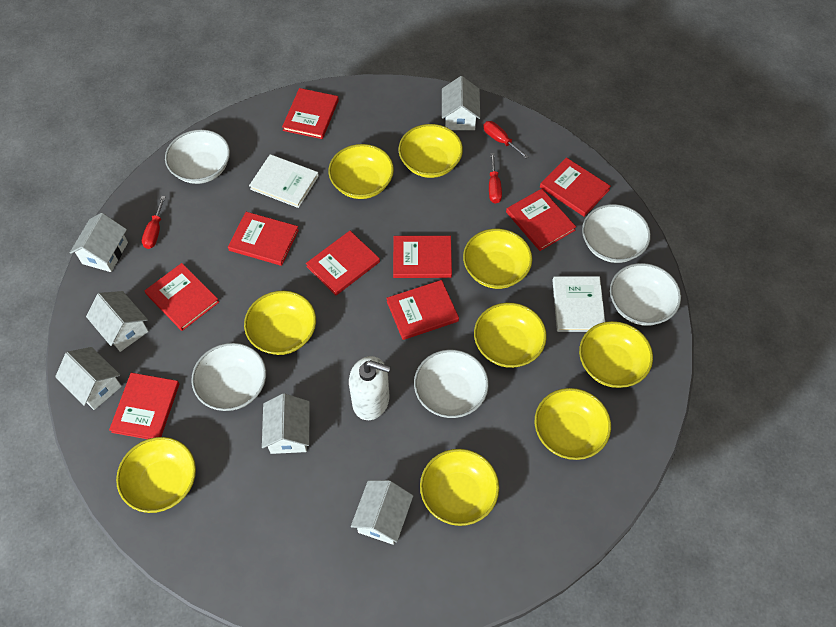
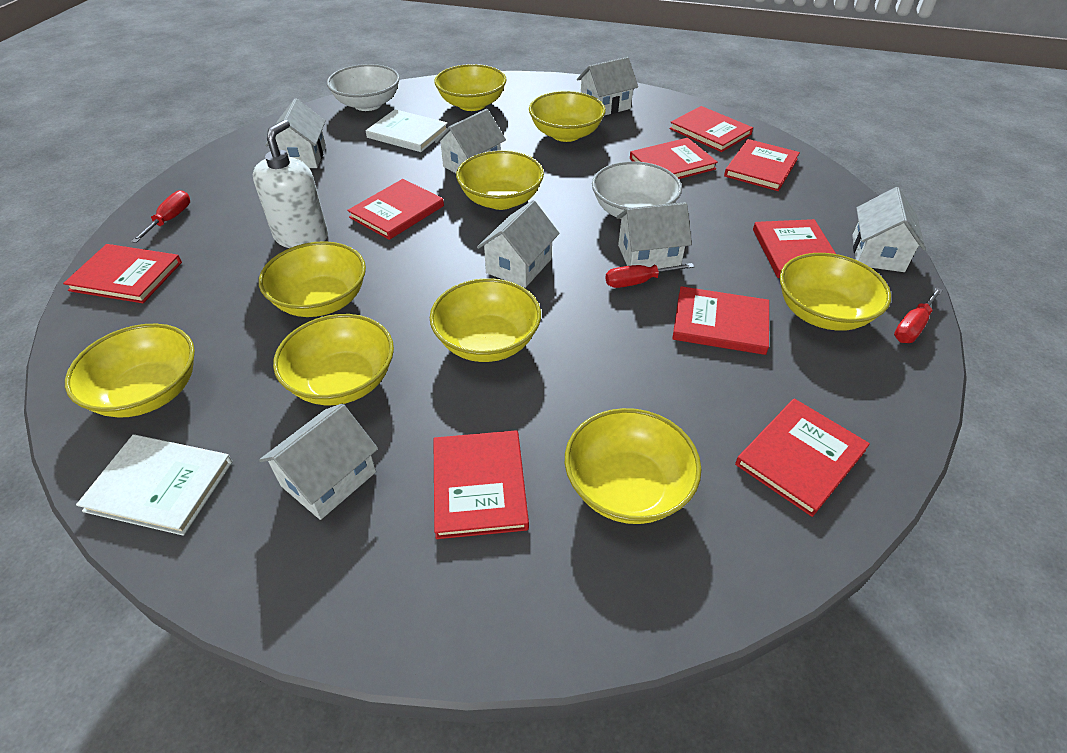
white bowl: 5 -> 2
white house: 6 -> 7

